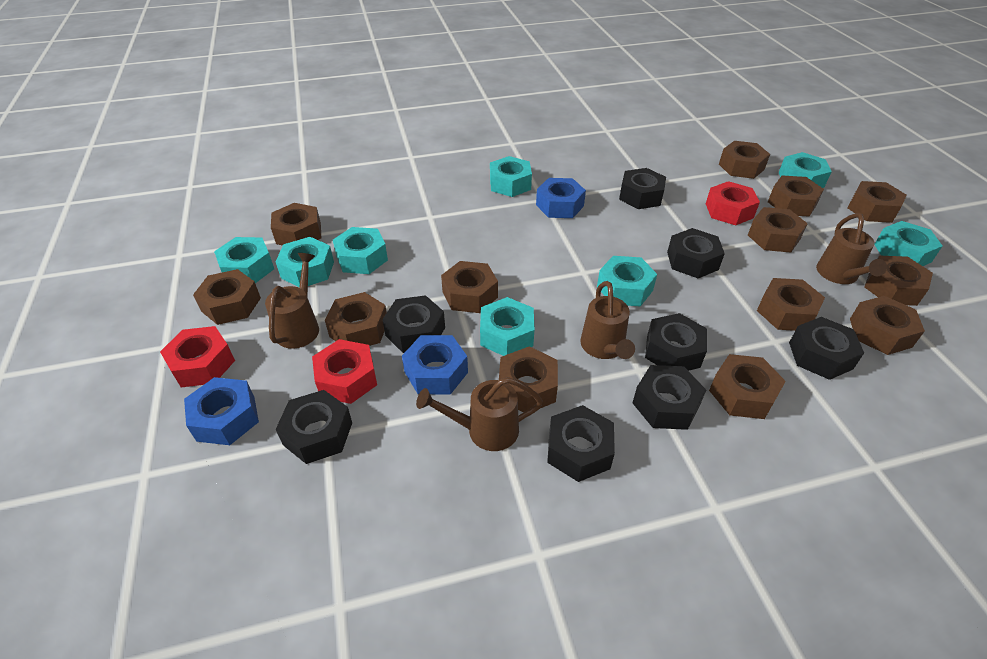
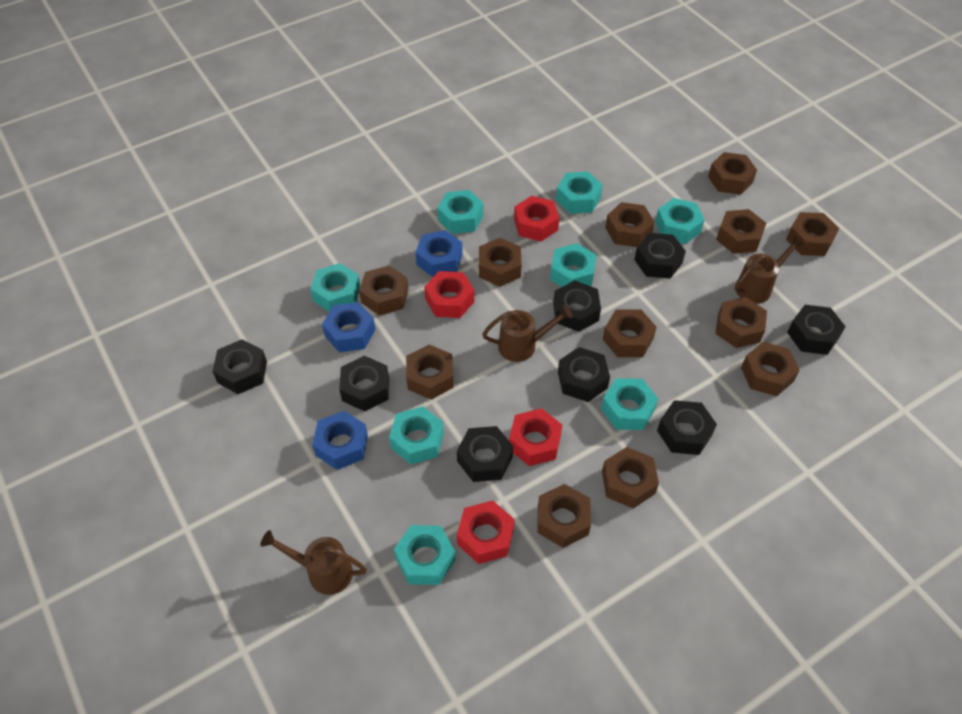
brown nut: 13 -> 12
brown watering can: 4 -> 3
red nut: 3 -> 4

